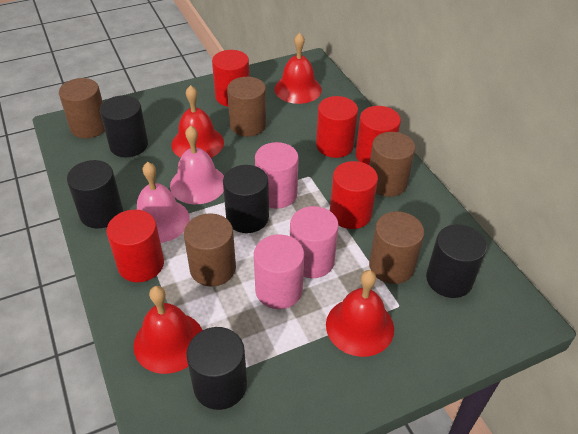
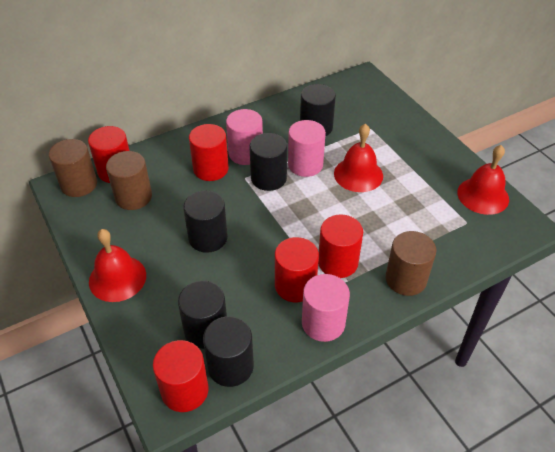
brown cylinder: 5 -> 3
pink bell: 2 -> 0
red bell: 4 -> 3

